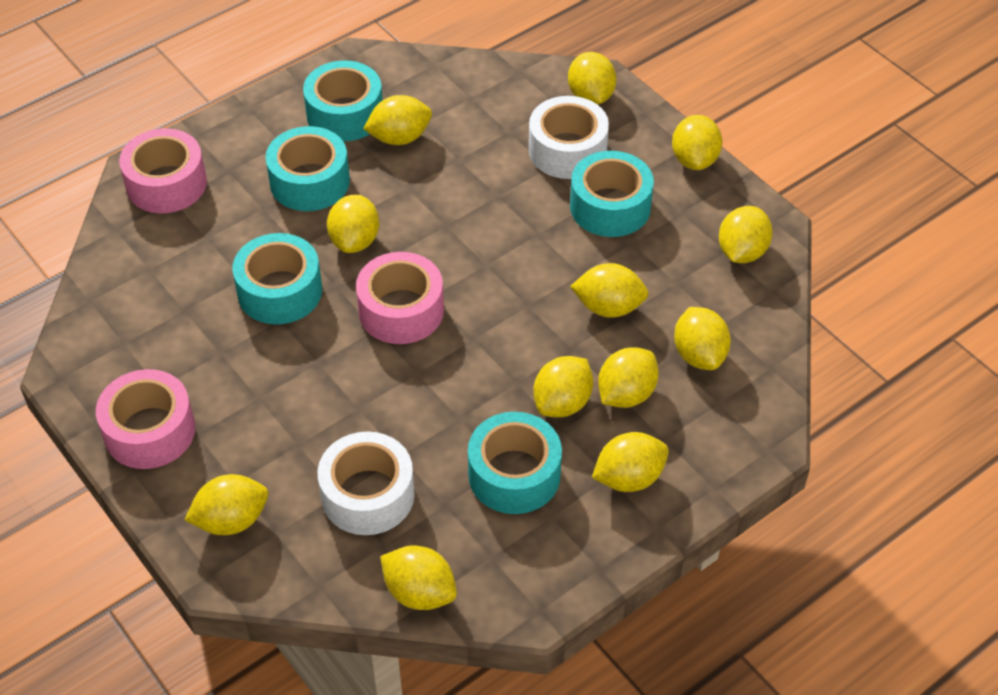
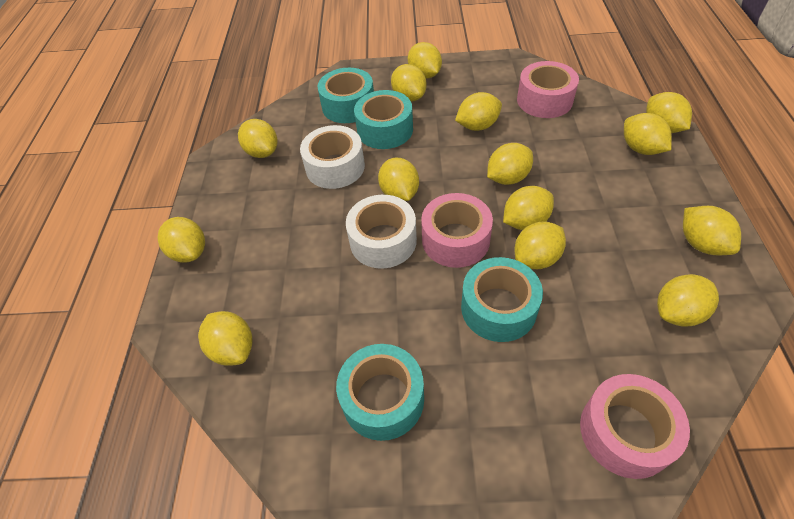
turquoise tape: 5 -> 4
yellow lemon: 12 -> 14

